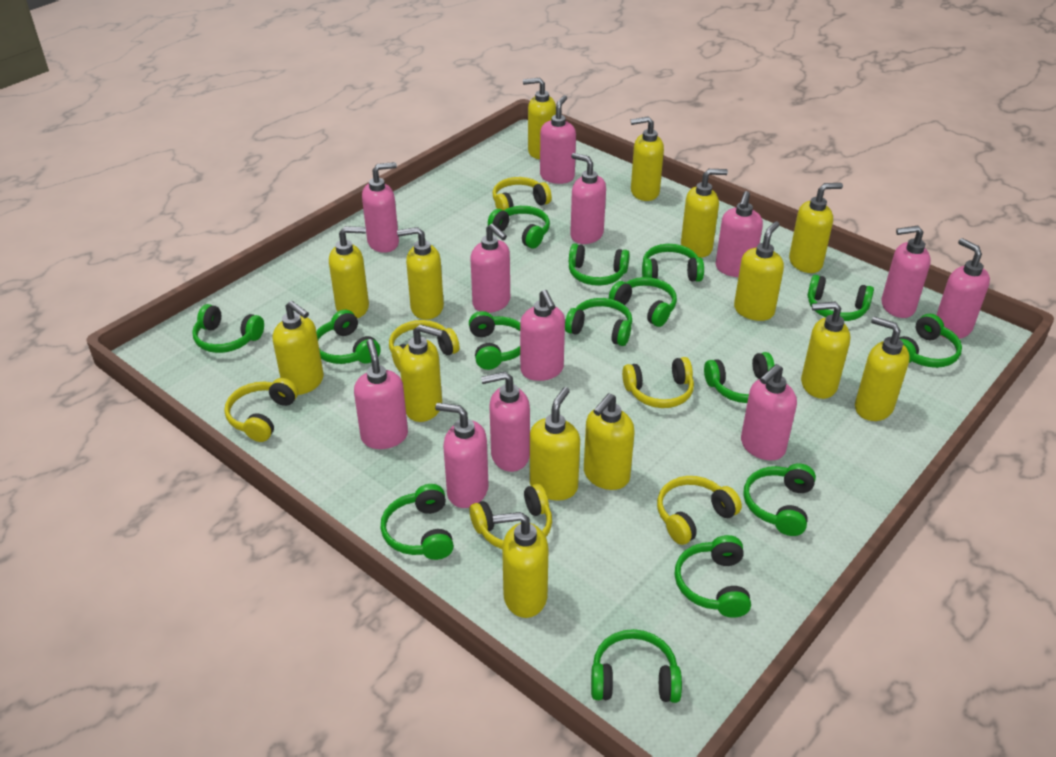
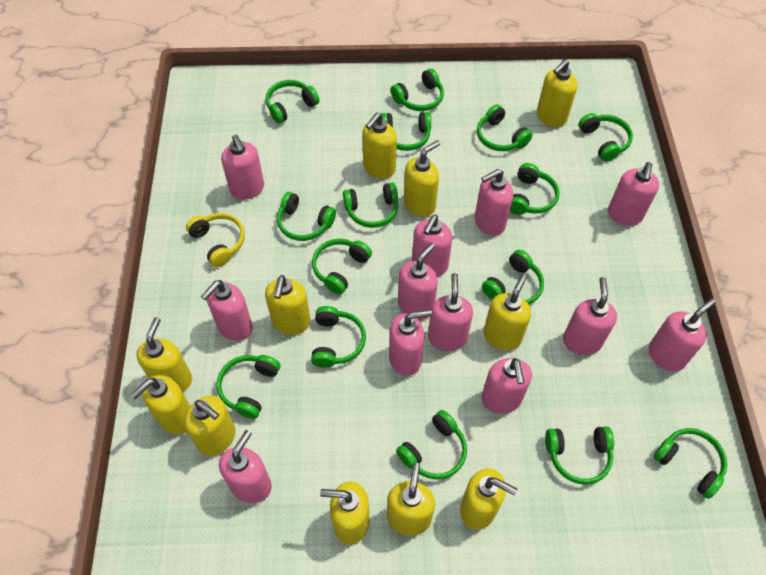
yellow headphones: 6 -> 1
yellow soap dispenser: 14 -> 11

